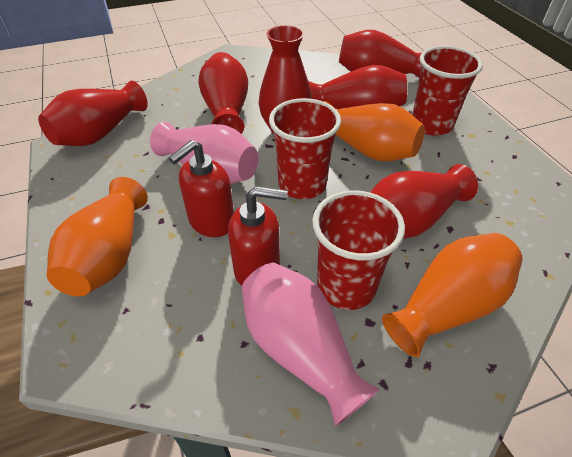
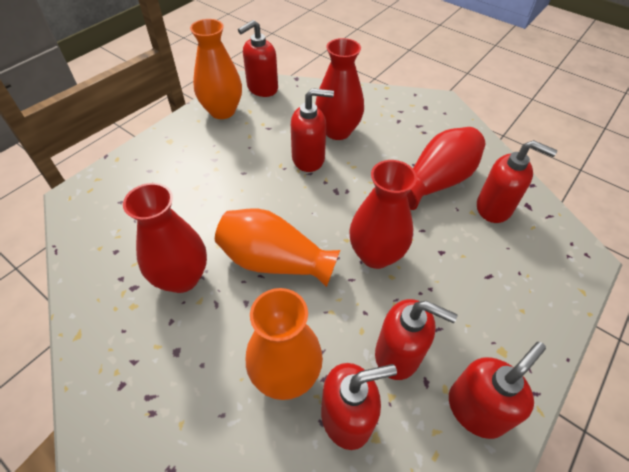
pink vase: 2 -> 0
red cup: 3 -> 0
red soap dispenser: 2 -> 6
red vase: 6 -> 4

